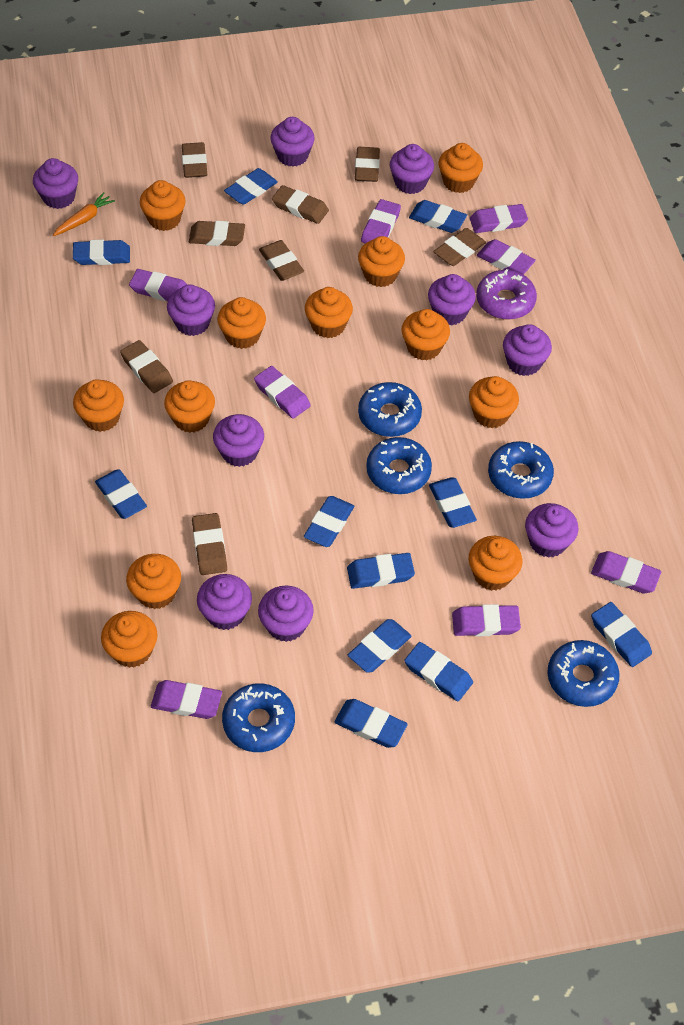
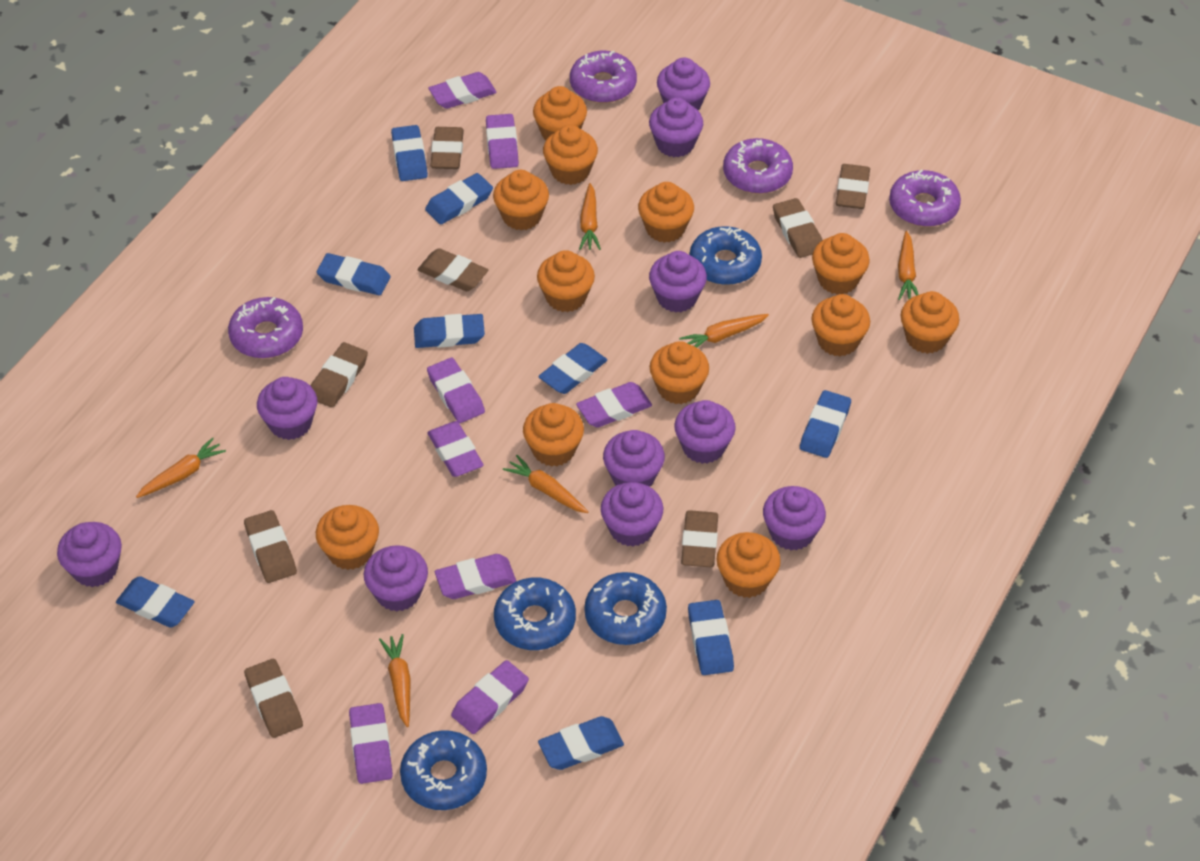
blue donut: 5 -> 4
blue eraser: 11 -> 9
orange carrot: 1 -> 6
purple donut: 1 -> 4

